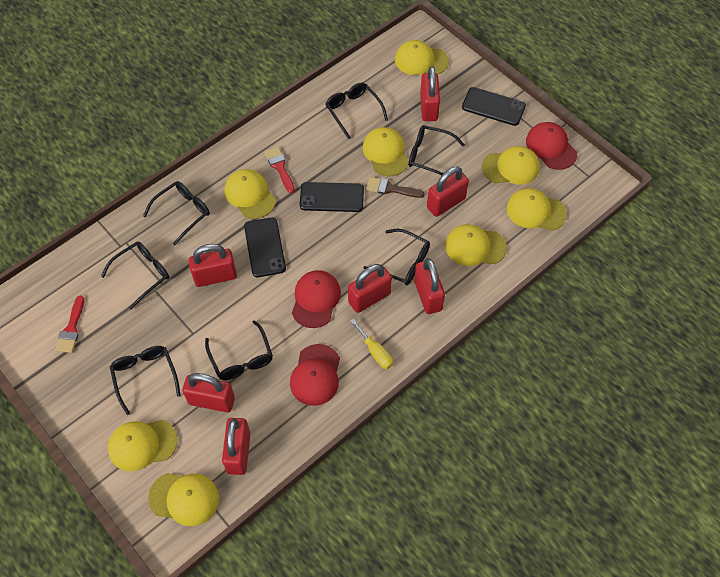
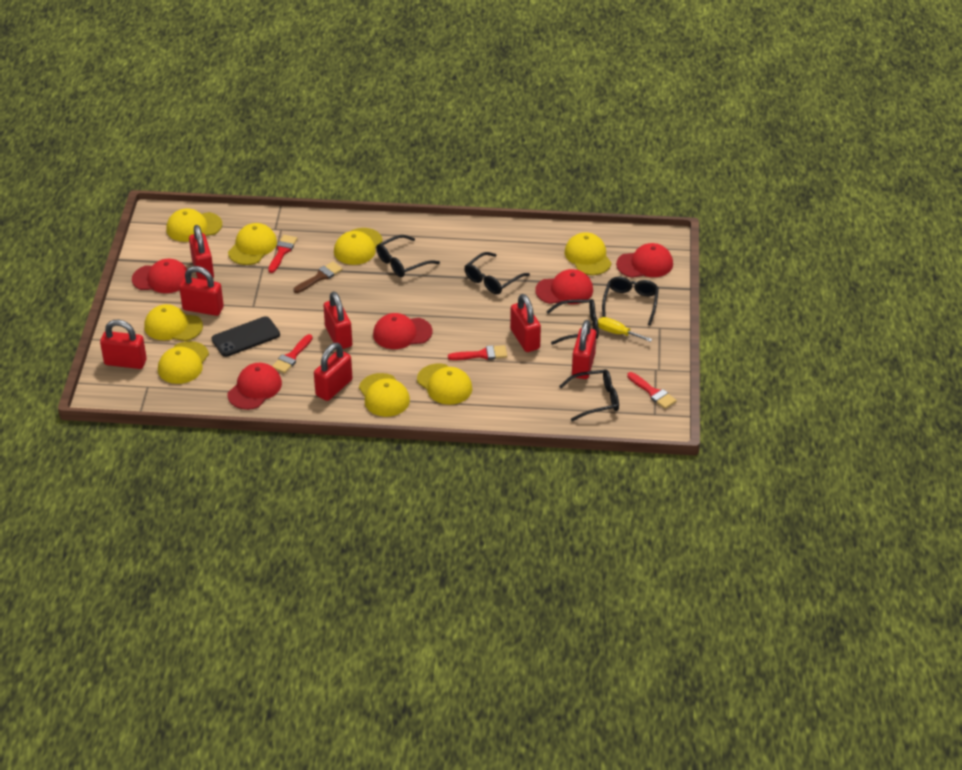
black glasses: 7 -> 5
black phone: 3 -> 1
red brush: 2 -> 4
red cap: 3 -> 5

